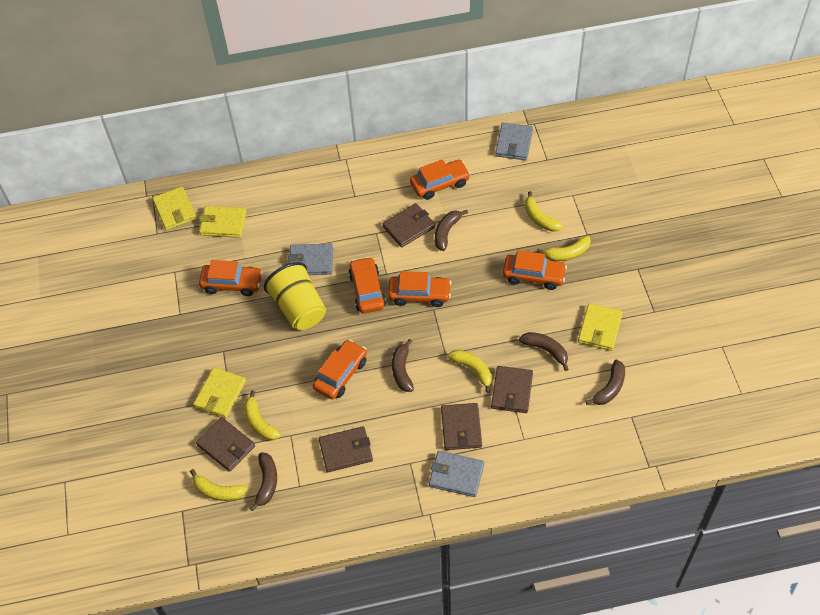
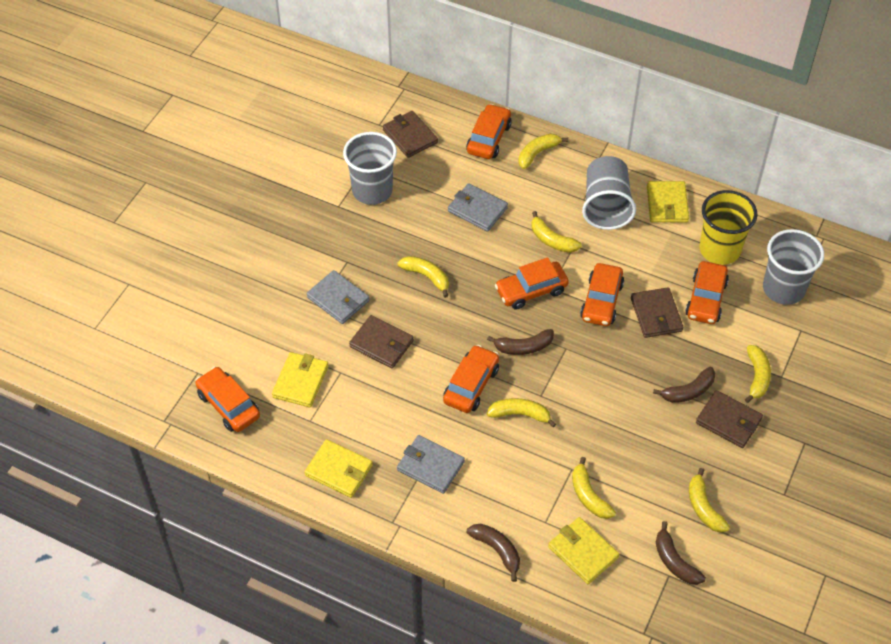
brown banana: 5 -> 4
brown wallet: 5 -> 4
grey cup: 0 -> 3
yellow banana: 5 -> 7

